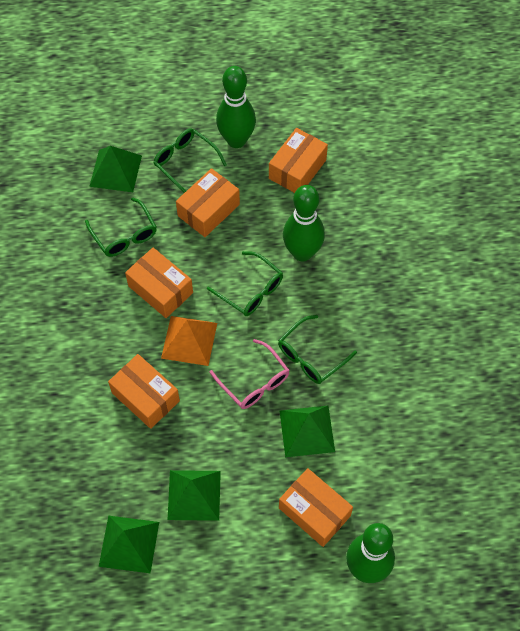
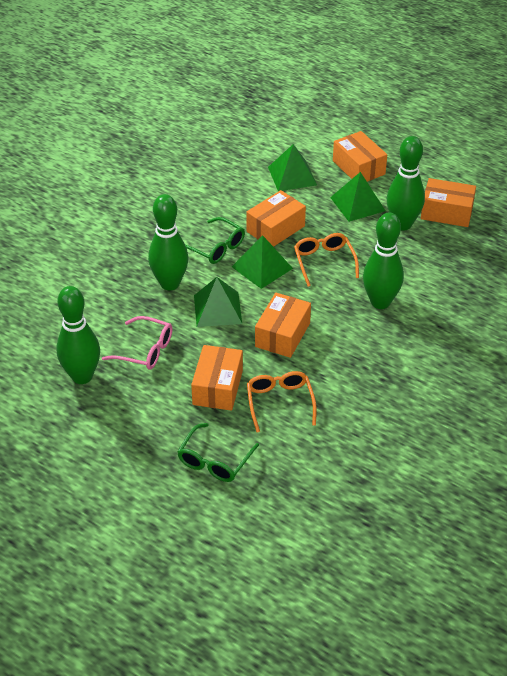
green bowling pin: 3 -> 4
green glasses: 4 -> 2
orange glasses: 0 -> 2
orange pyramid: 1 -> 0

